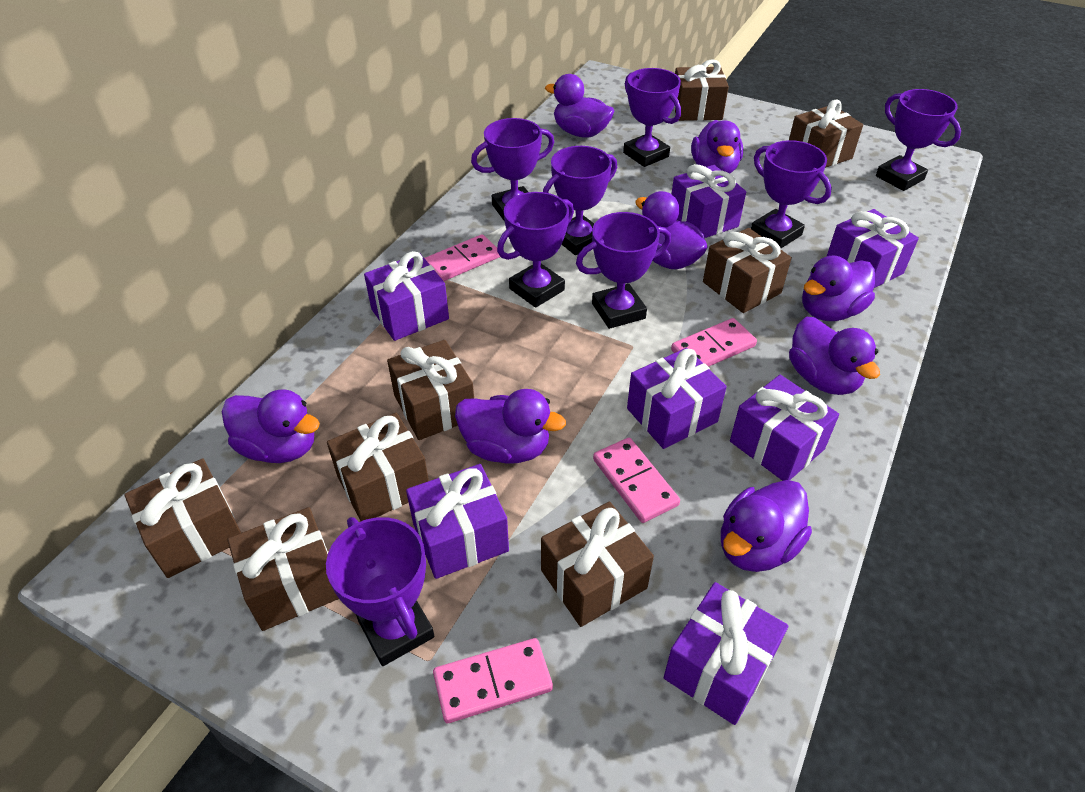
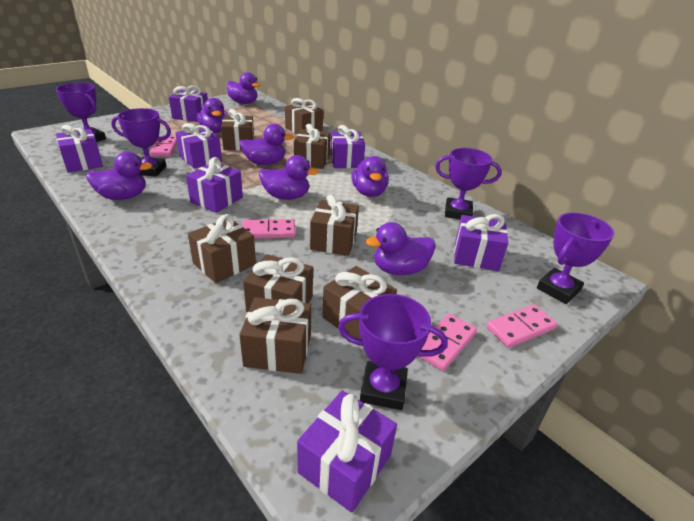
purple duck: 8 -> 7
purple trophy: 8 -> 5

